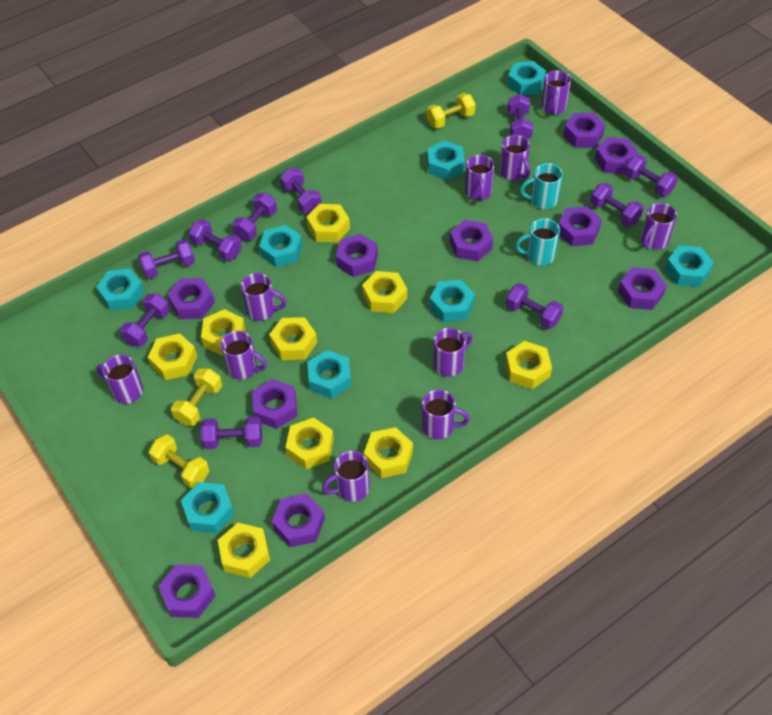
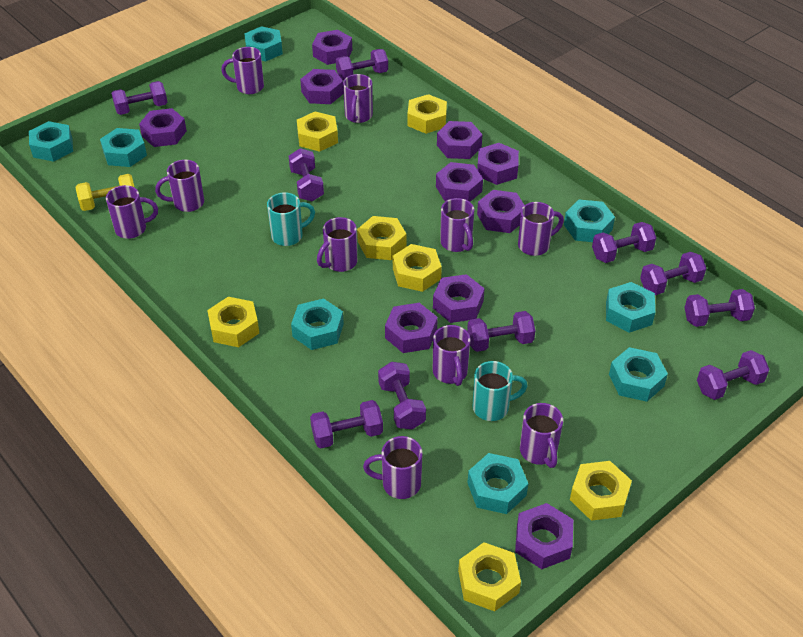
yellow dumbbell: 3 -> 1
yellow nut: 9 -> 7

